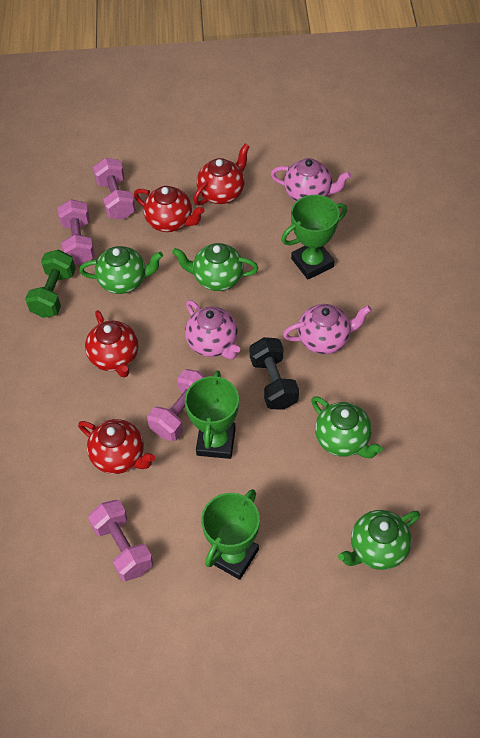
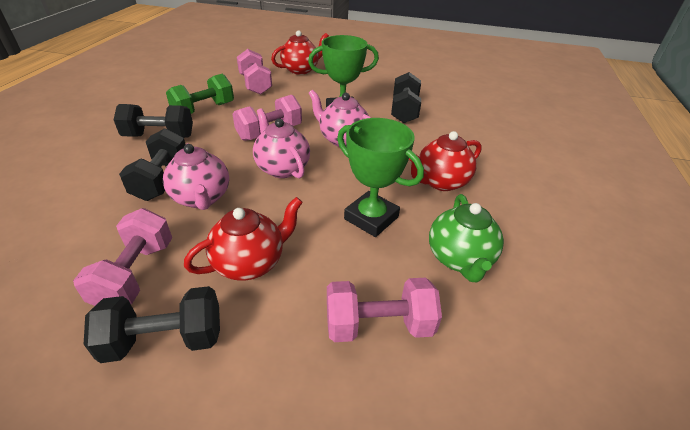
black dumbbell: 1 -> 4
green teapot: 4 -> 1
green trophy: 3 -> 2
red teapot: 4 -> 3

